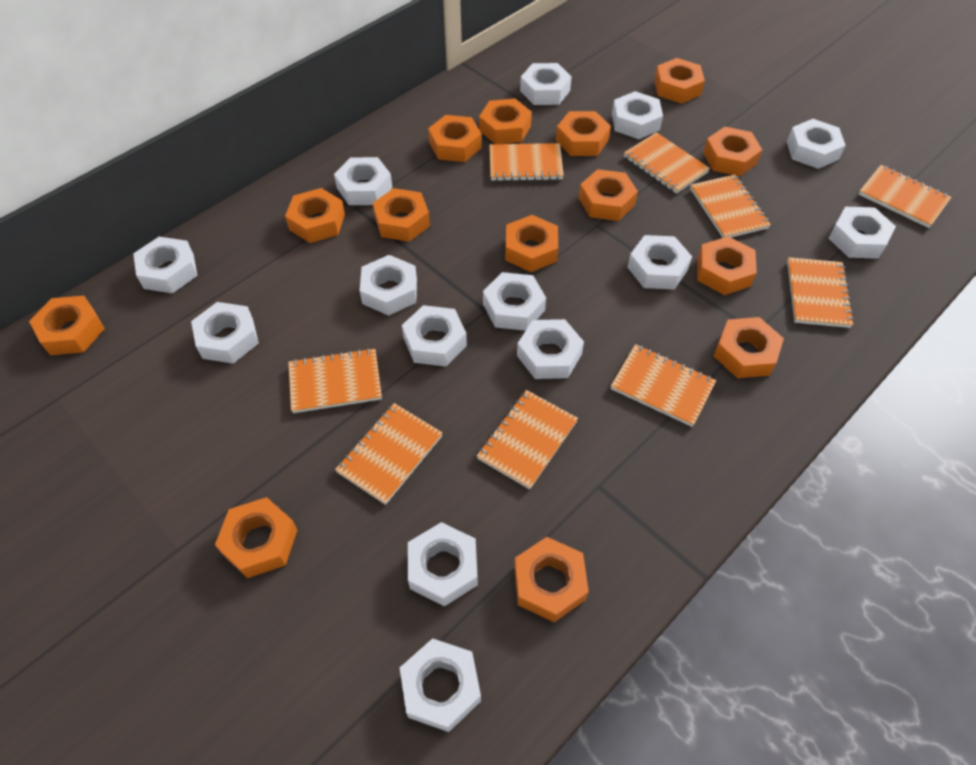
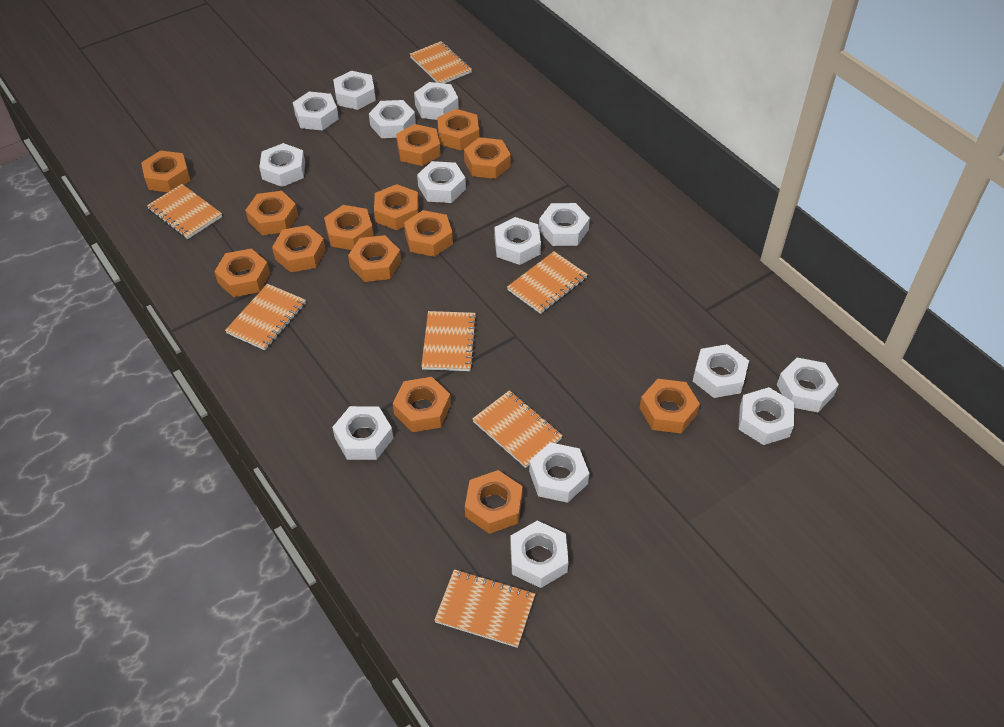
orange notebook: 9 -> 7

